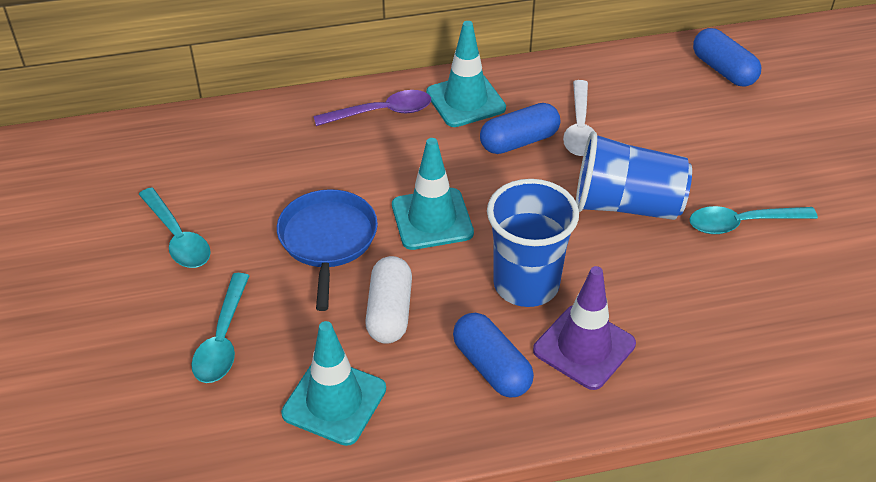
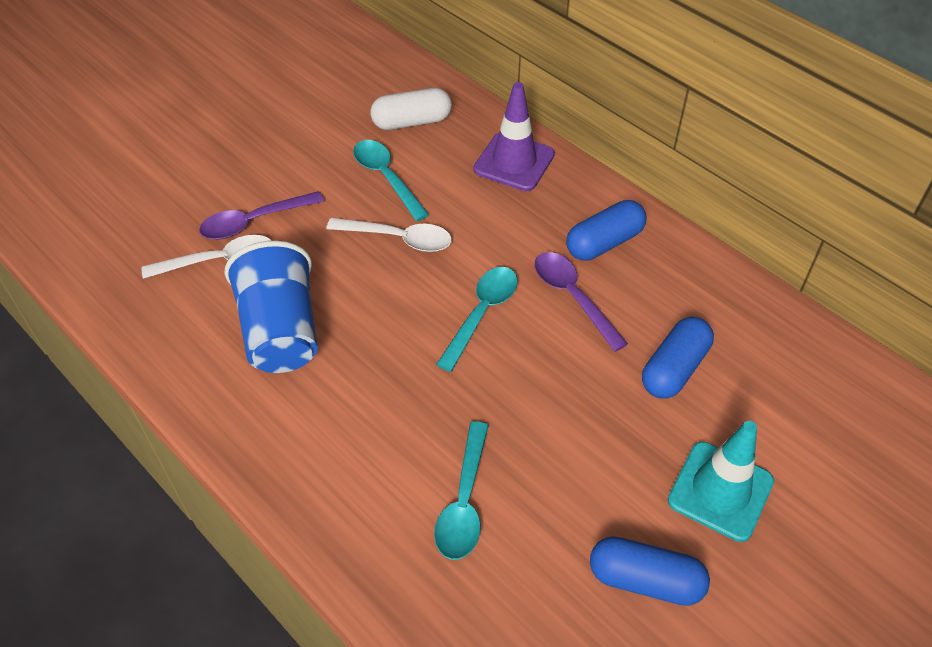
blue cup: 2 -> 1
blue pan: 1 -> 0
purple spoon: 1 -> 2
turquoise traffic cone: 3 -> 1
white spoon: 1 -> 2

